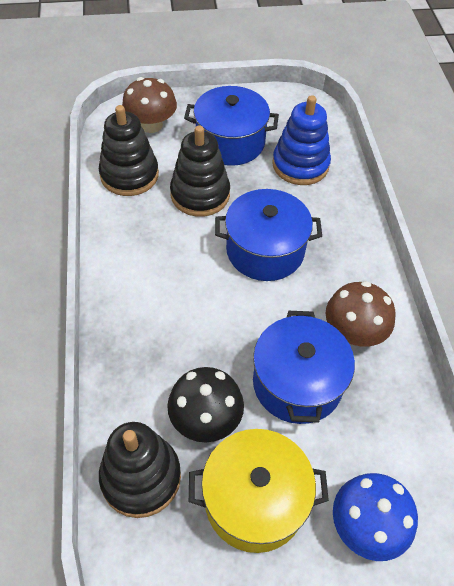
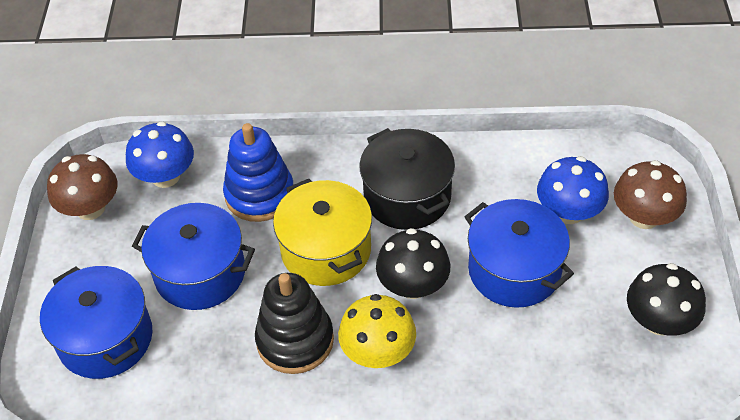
black mushroom: 1 -> 2
black pot: 0 -> 1
black stacking toy: 3 -> 1
blue mushroom: 1 -> 2
yellow mushroom: 0 -> 1

